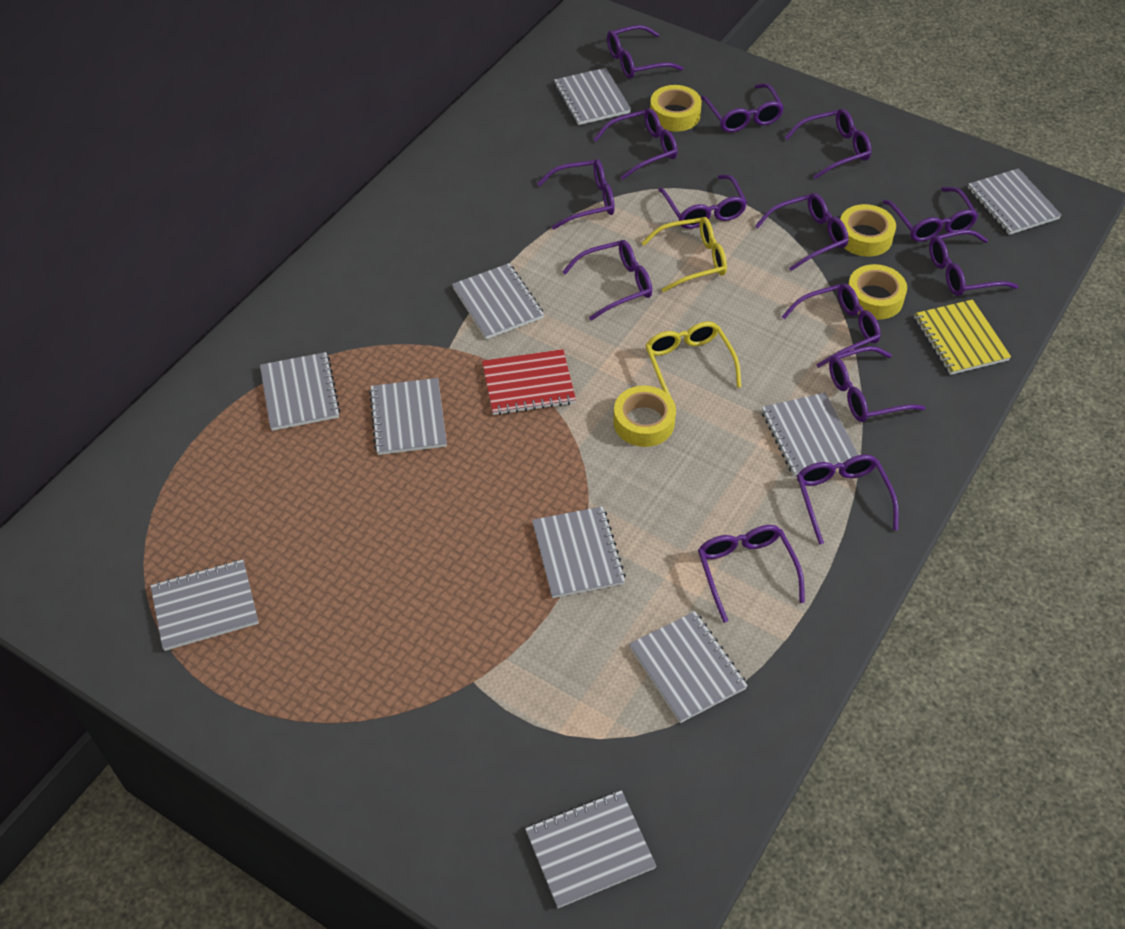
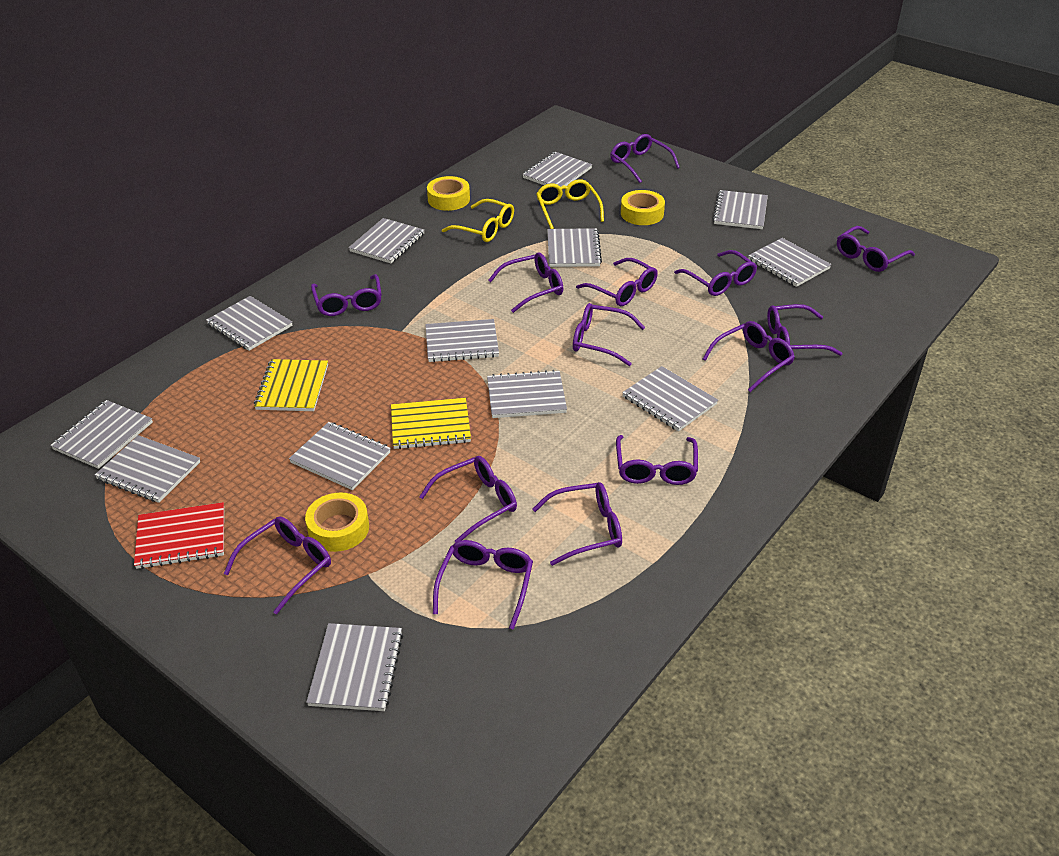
grey notebook: 10 -> 13
yellow notebook: 1 -> 2
yellow tape: 4 -> 3

